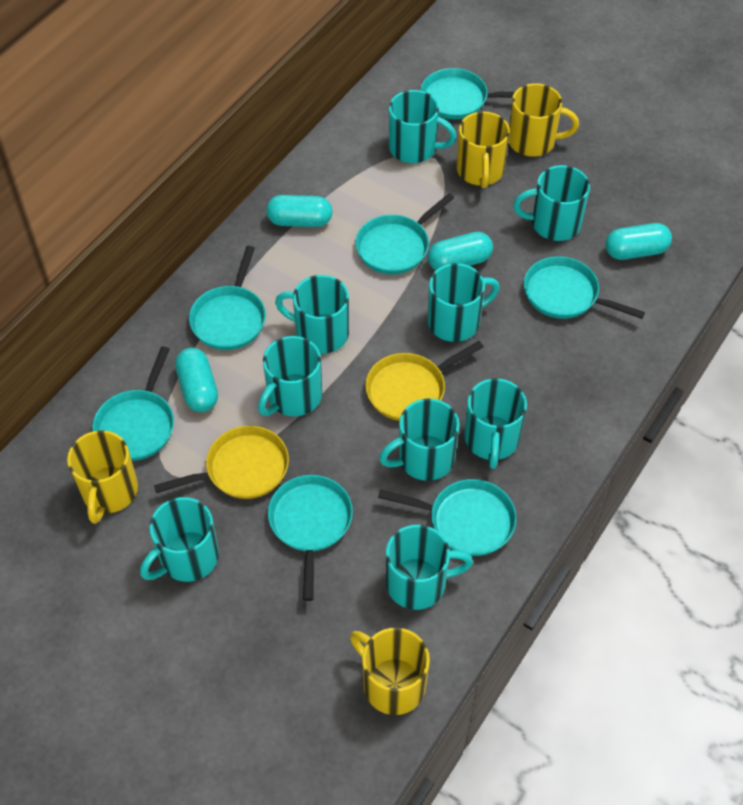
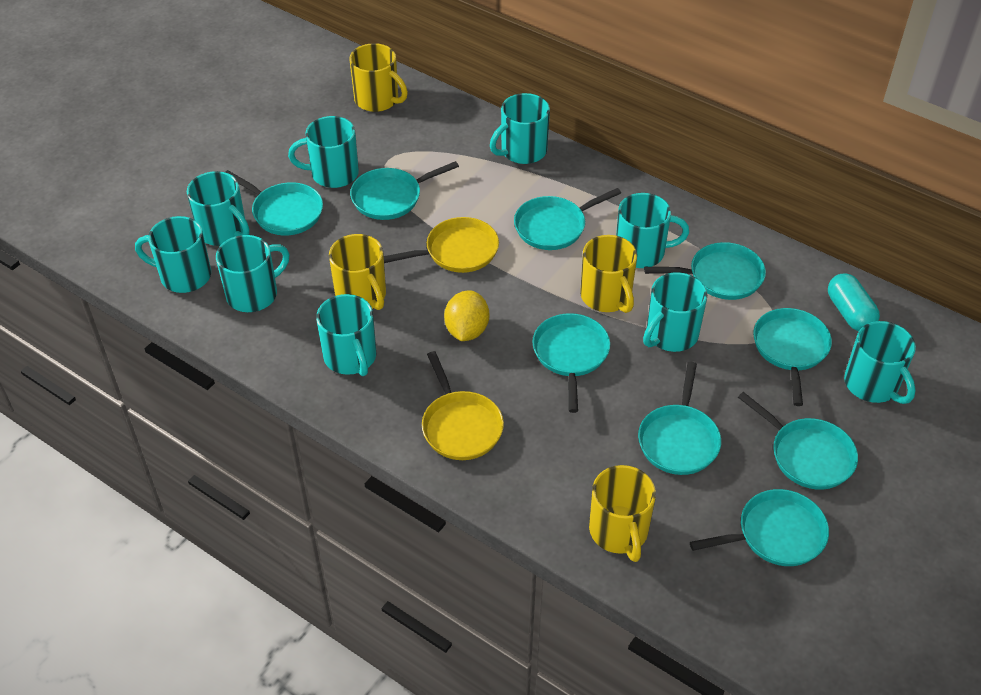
turquoise capsule: 4 -> 1
turquoise pan: 7 -> 9
yellow lemon: 0 -> 1

